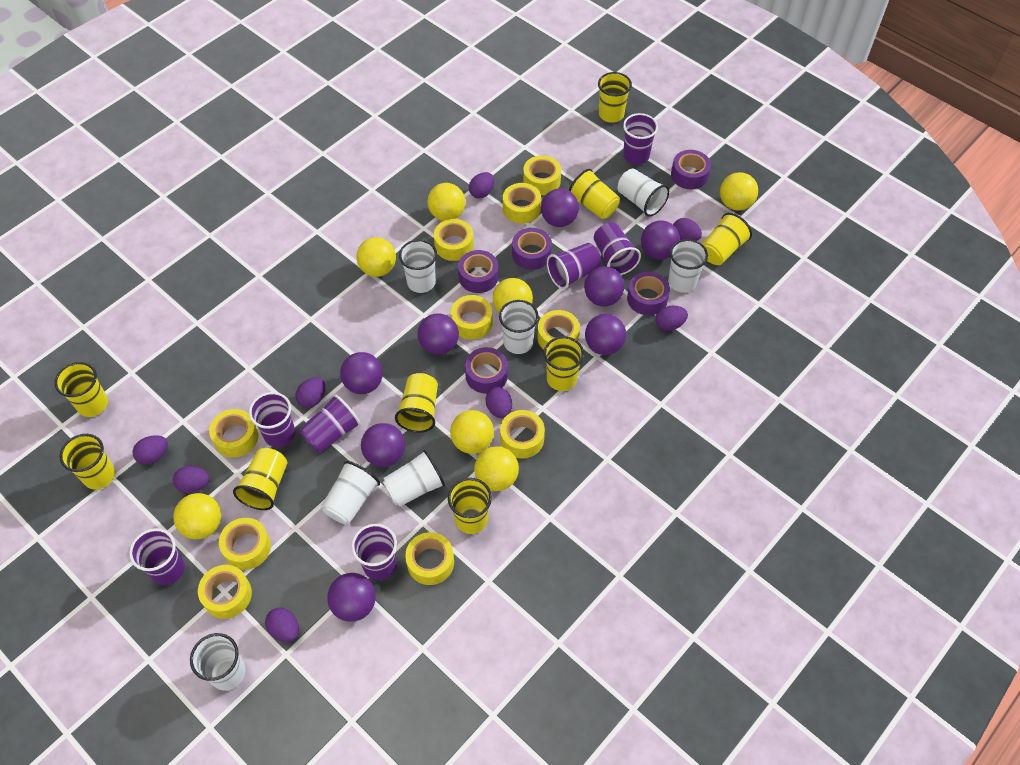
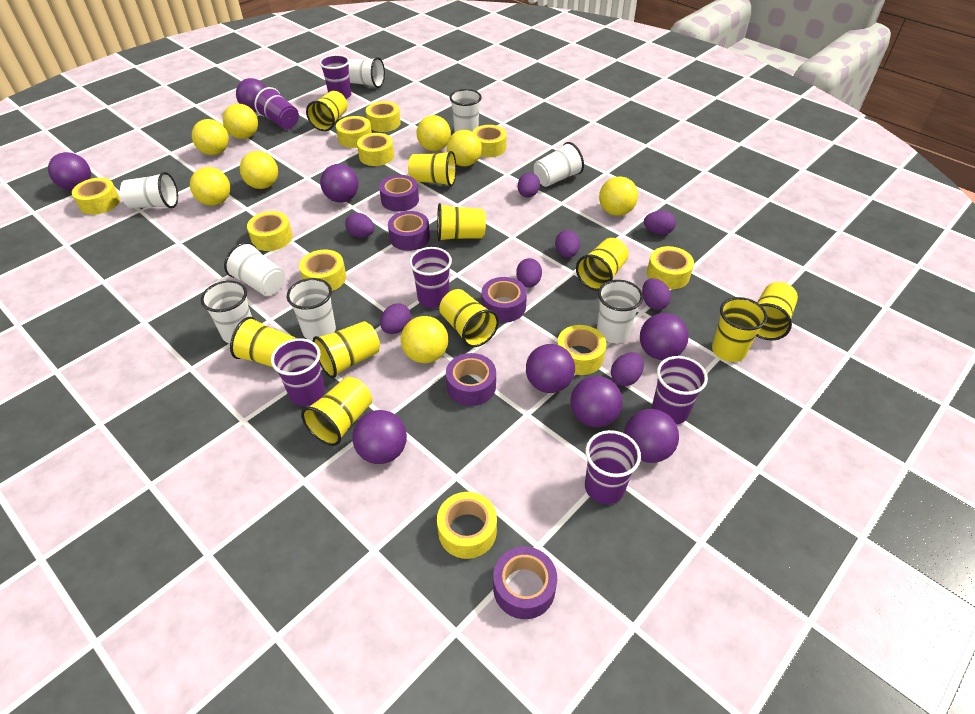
purple cup: 7 -> 6
white cup: 7 -> 8
yellow ball: 7 -> 8
yellow cup: 9 -> 10

